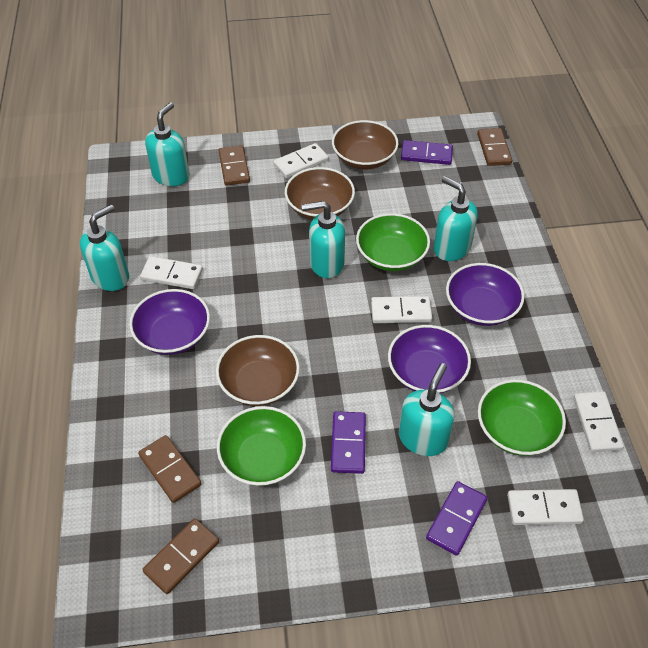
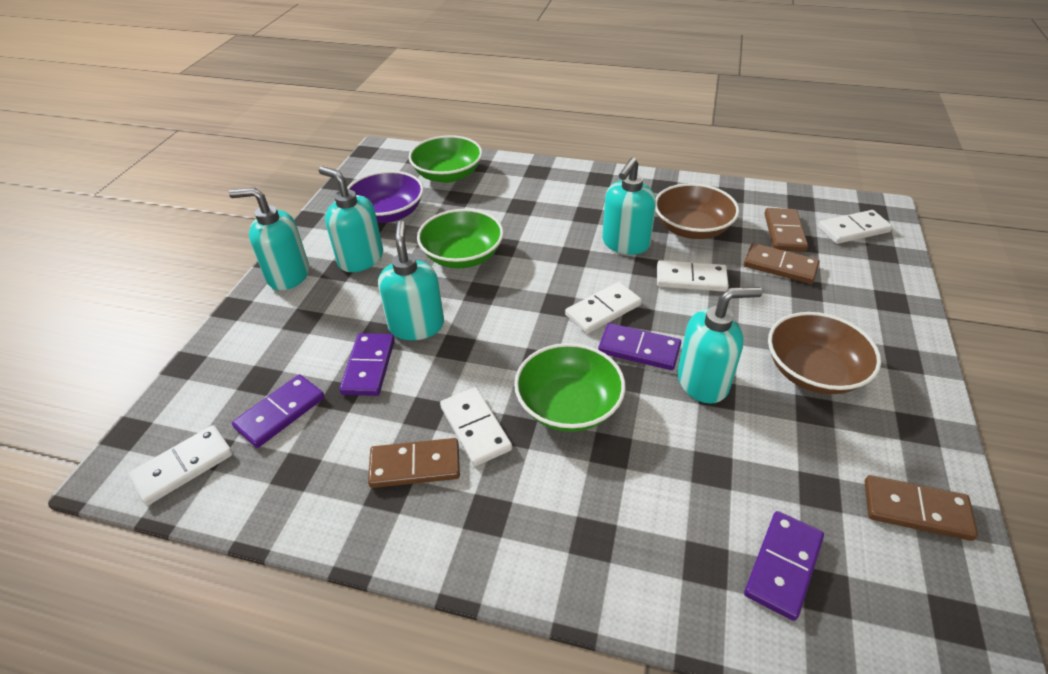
brown bowl: 3 -> 2
purple bowl: 3 -> 1
purple domino: 3 -> 4

